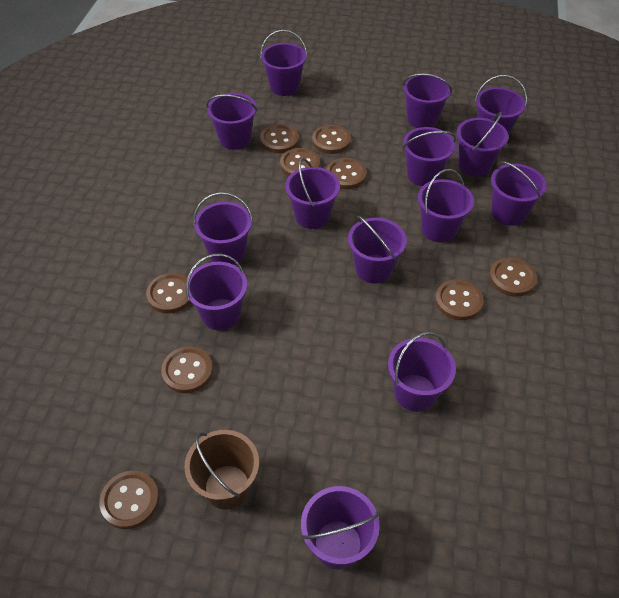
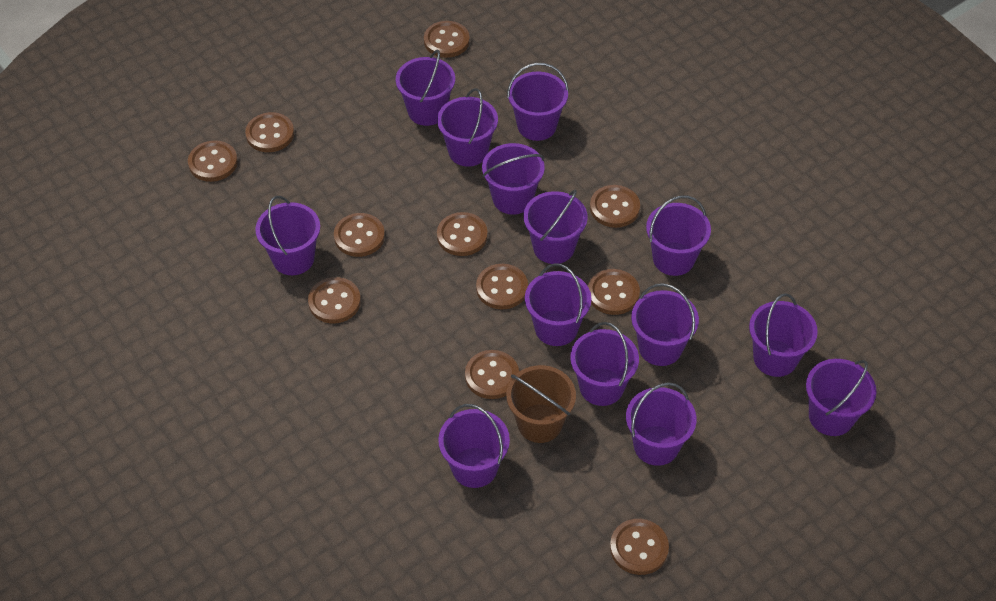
brown button: 9 -> 11

